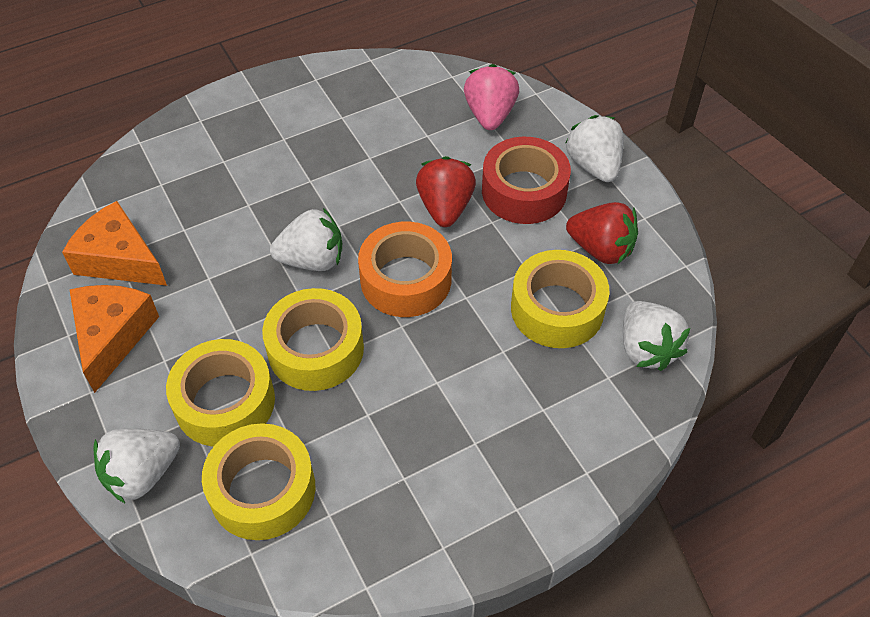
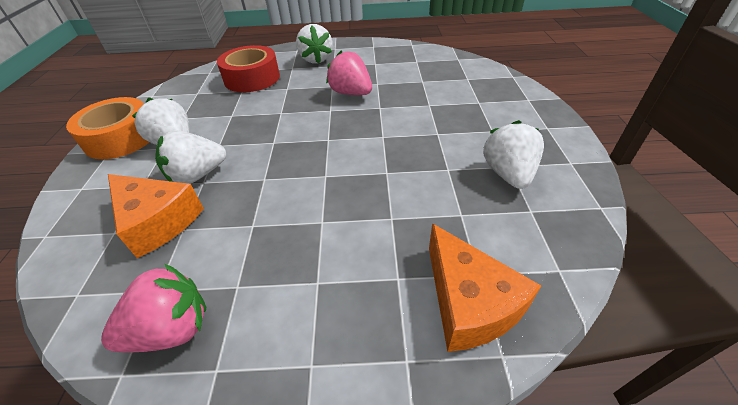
pink strawberry: 1 -> 2
red strawberry: 2 -> 0
yellow tape: 4 -> 0

